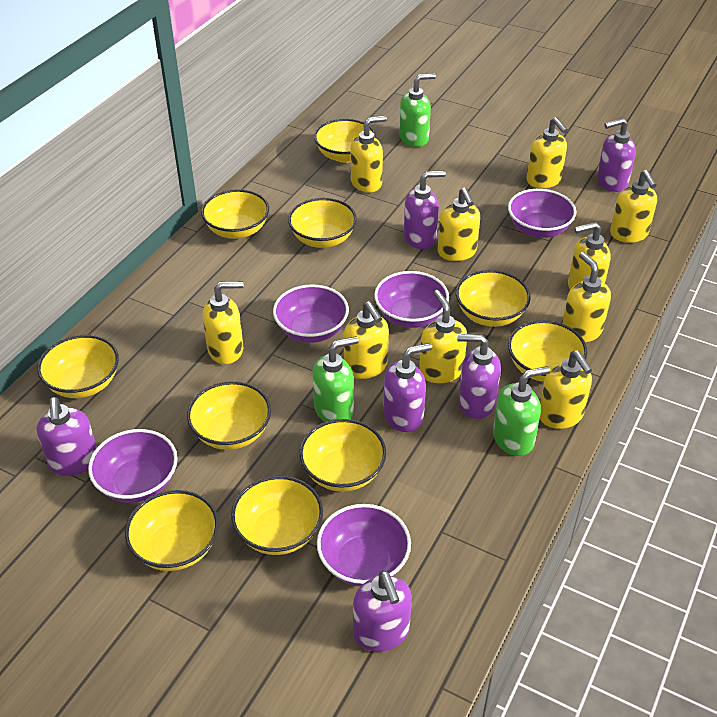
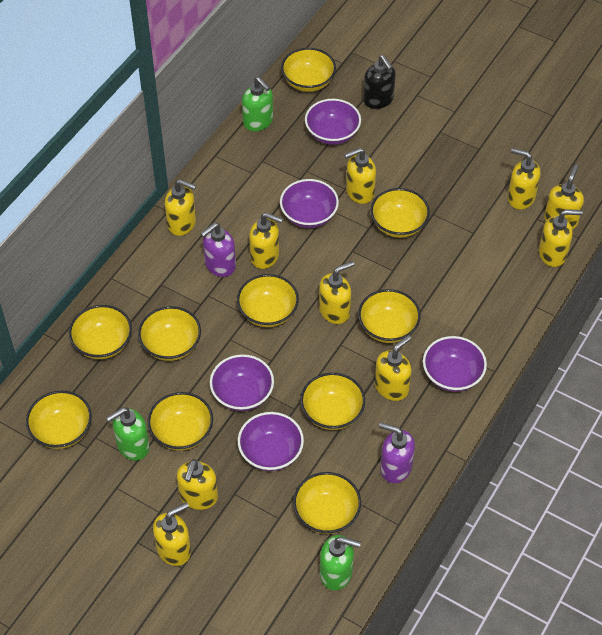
black soap dispenser: 0 -> 1
purple soap dispenser: 6 -> 2

